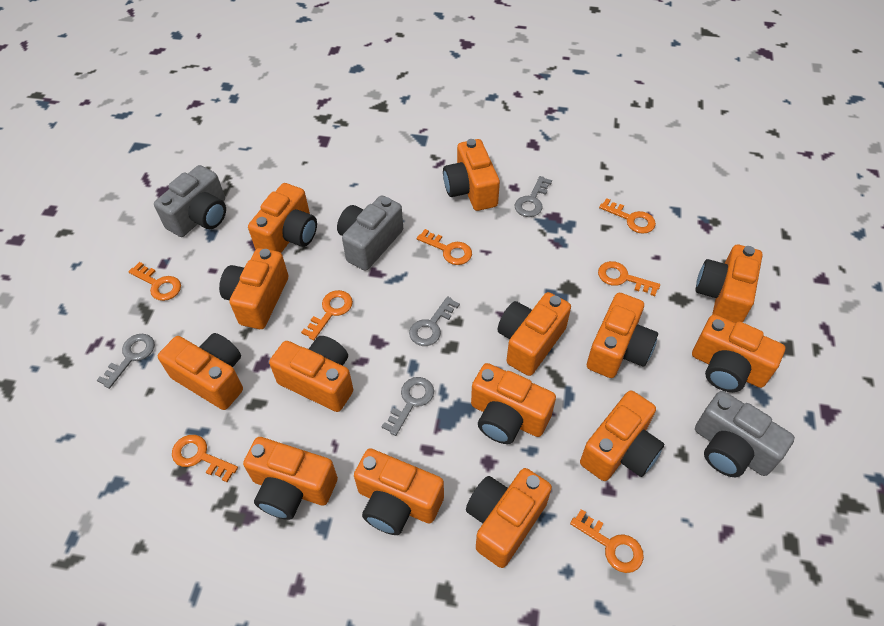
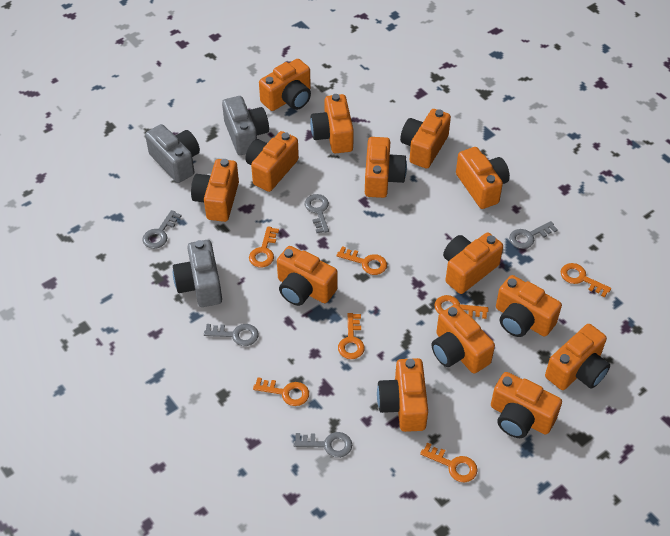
grey key: 4 -> 5

